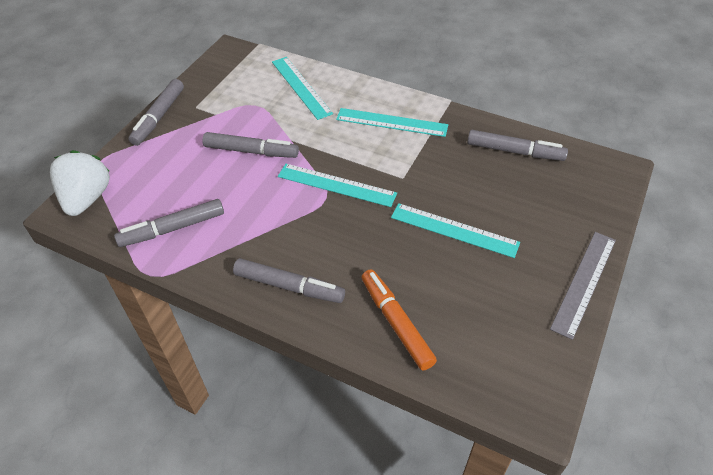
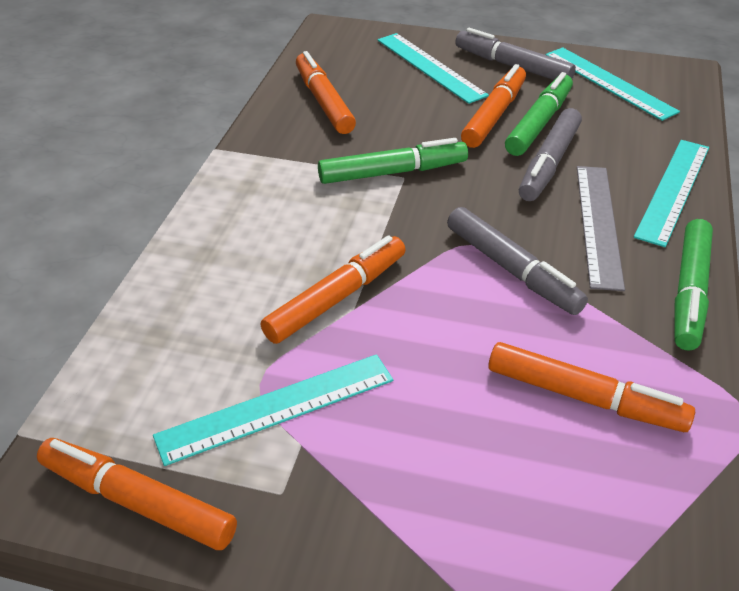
green marker: 0 -> 3
grey marker: 5 -> 3
orange marker: 1 -> 5
white strawberry: 1 -> 0

